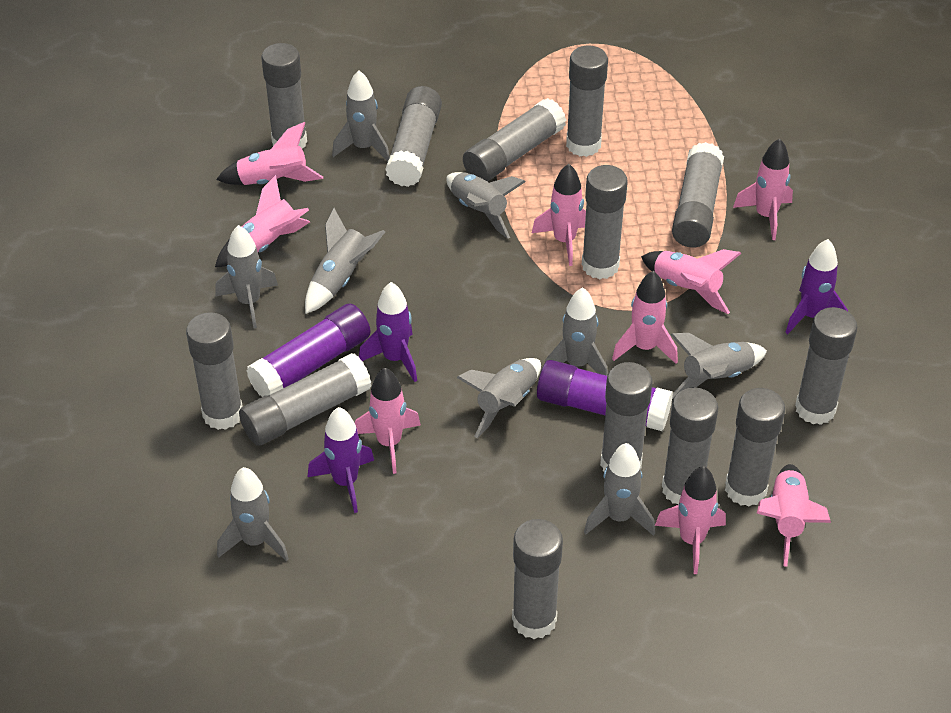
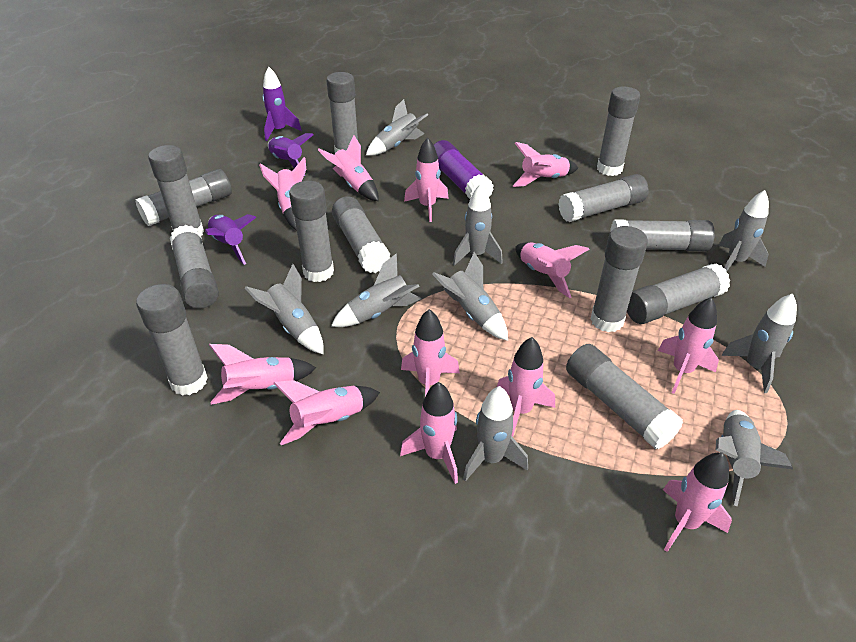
pink rocket: 9 -> 12
purple glue stick: 2 -> 1

